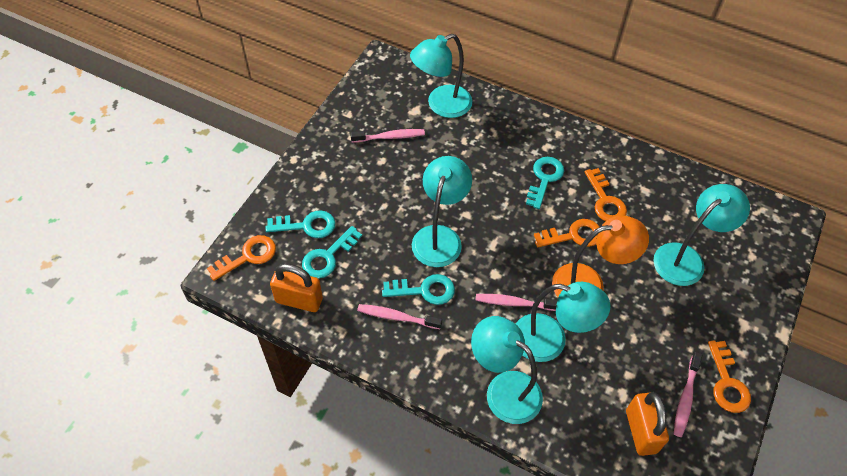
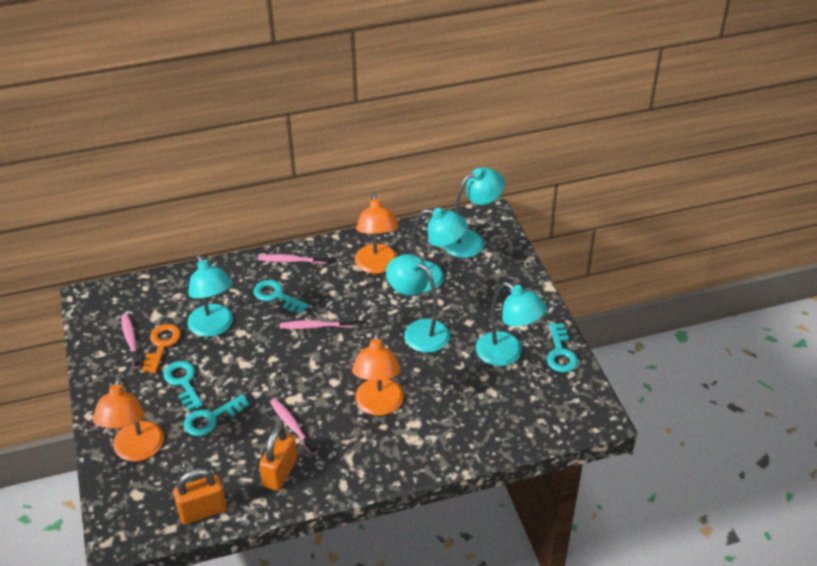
orange key: 4 -> 1
orange lamp: 1 -> 3

